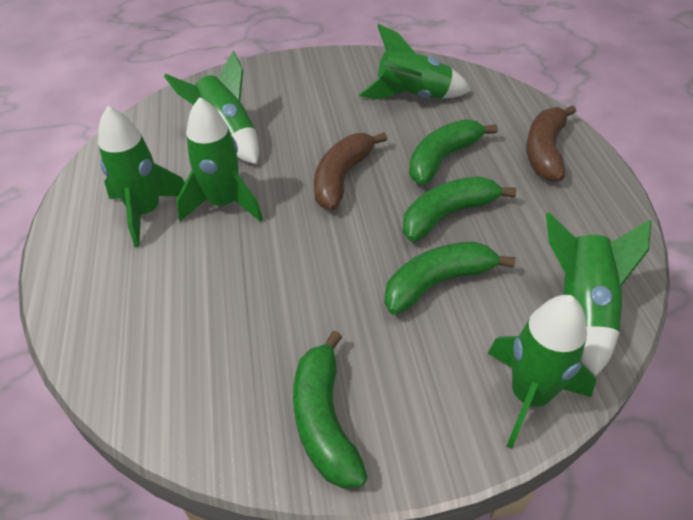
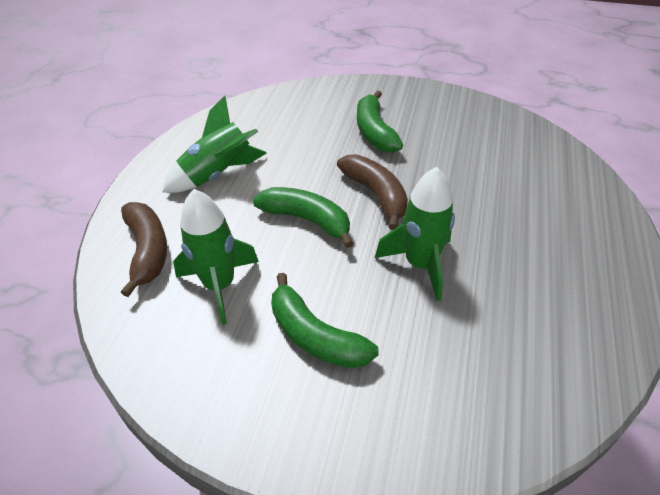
green banana: 4 -> 3
green rocket: 6 -> 3

